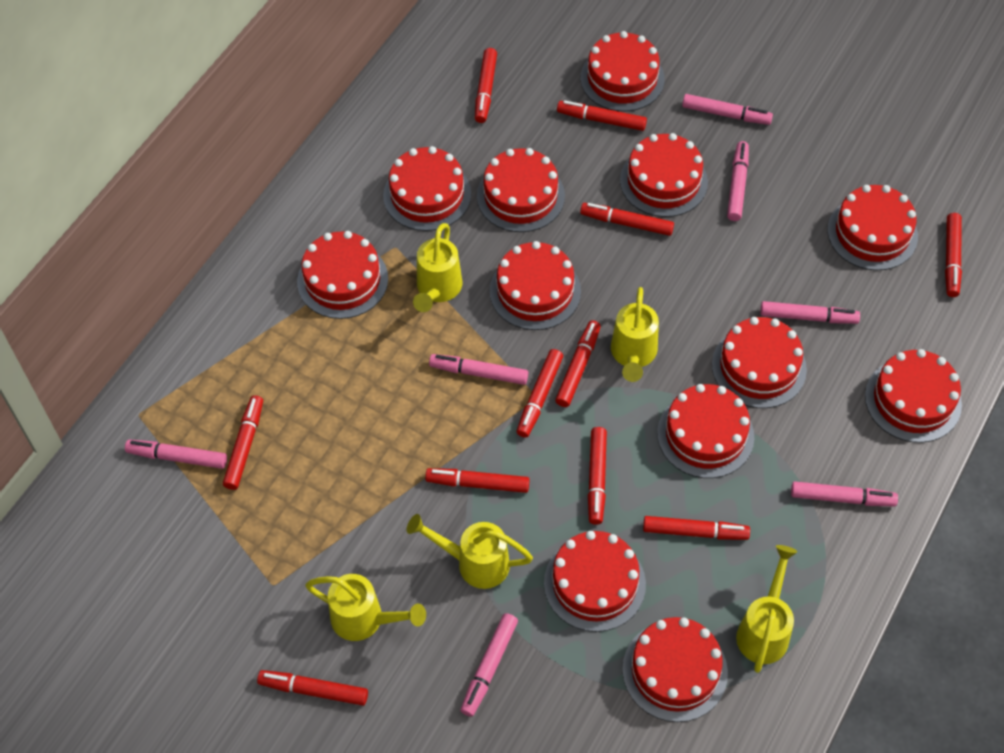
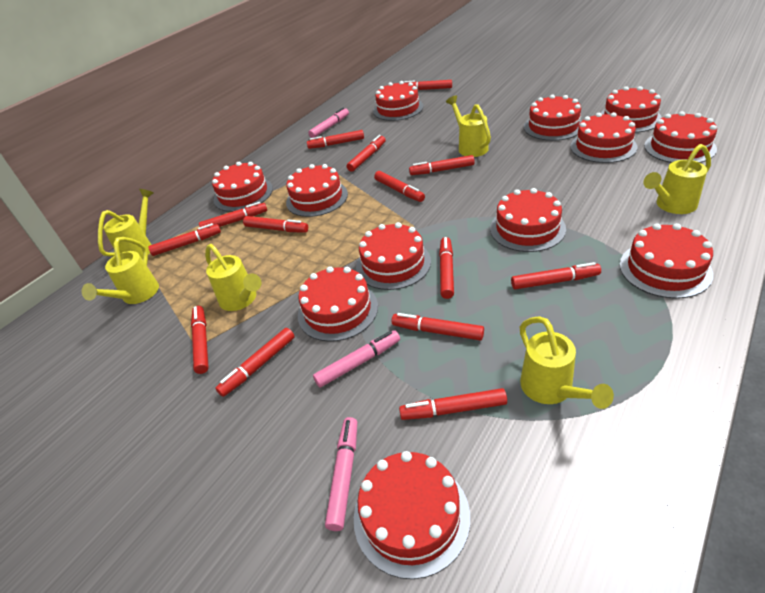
pink marker: 7 -> 3
red marker: 11 -> 14
yellow watering can: 5 -> 6

